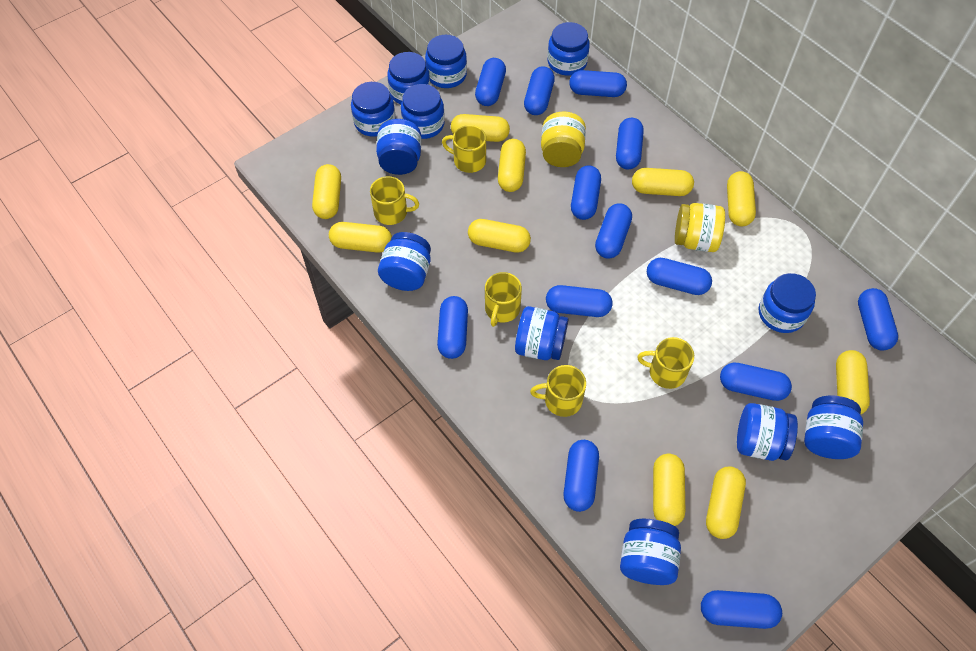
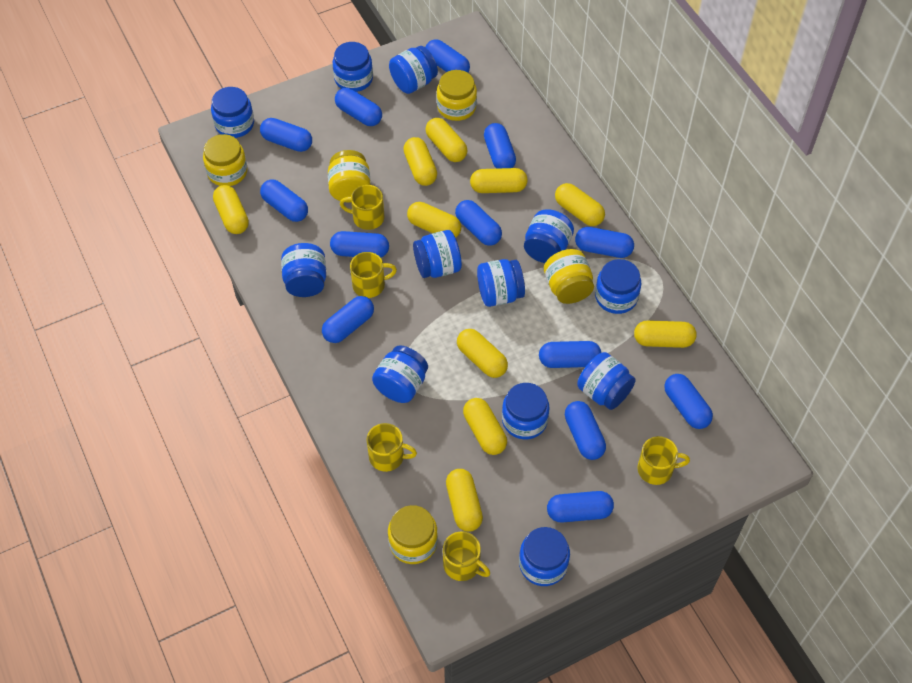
yellow jar: 2 -> 5

